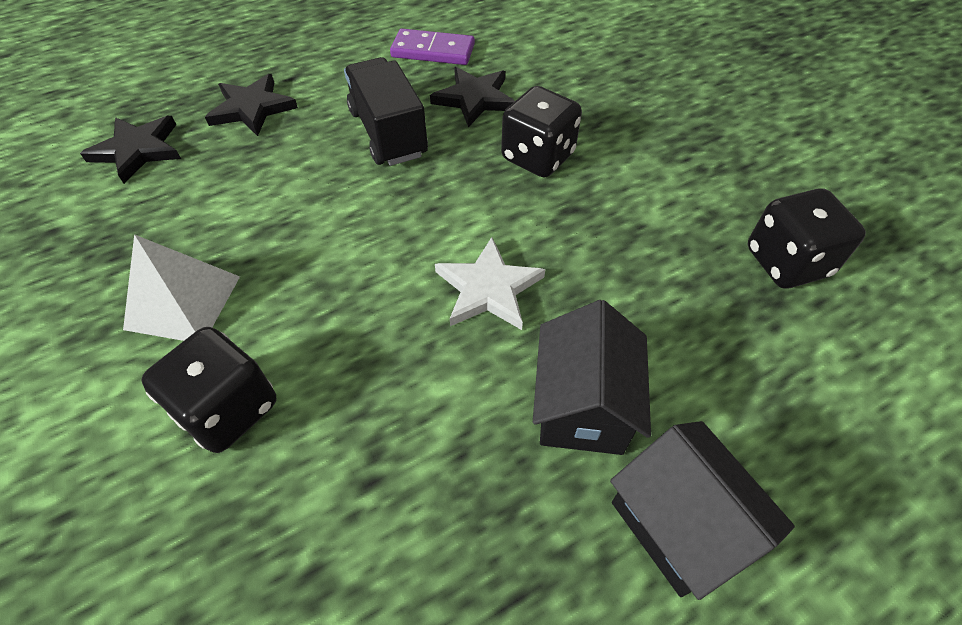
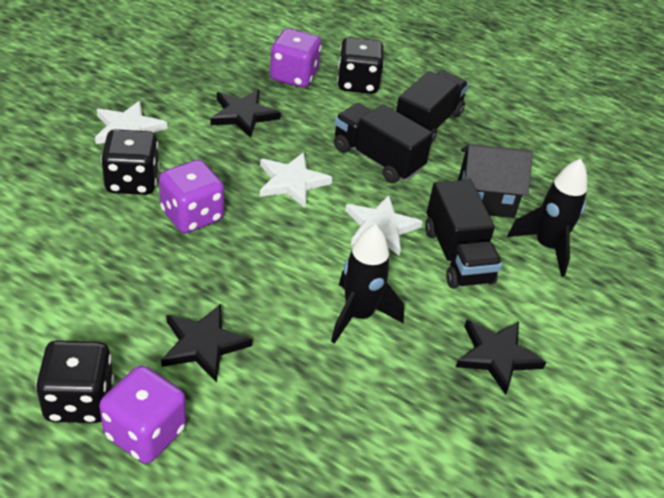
black house: 2 -> 1
black rocket: 0 -> 2
black truck: 1 -> 3
purple dice: 0 -> 3
purple domino: 1 -> 0
white pyramid: 1 -> 0
white star: 1 -> 3

